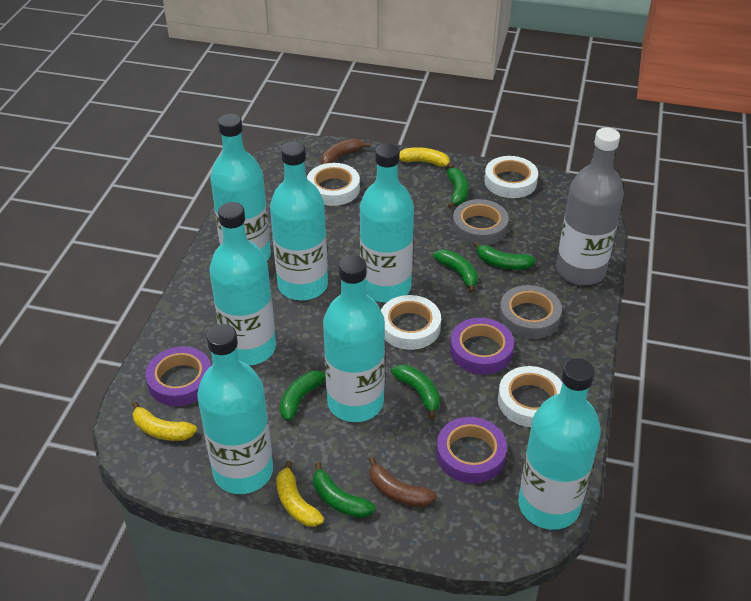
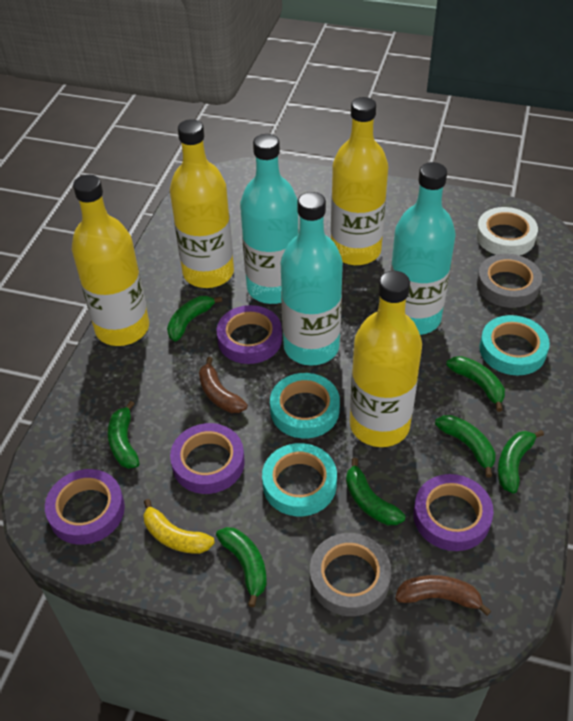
green banana: 6 -> 7
grey bottle: 1 -> 0
purple tape: 3 -> 4
turquoise bottle: 7 -> 3
turquoise tape: 0 -> 3
white tape: 4 -> 1
yellow banana: 3 -> 1
yellow bottle: 0 -> 4

